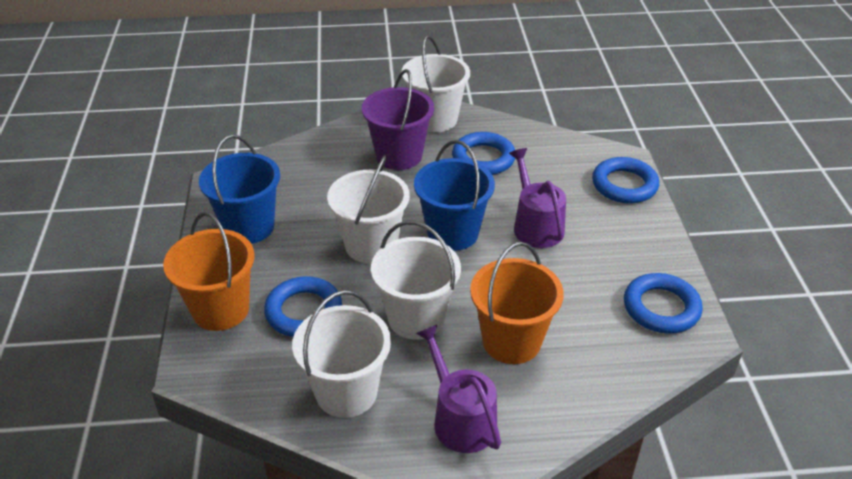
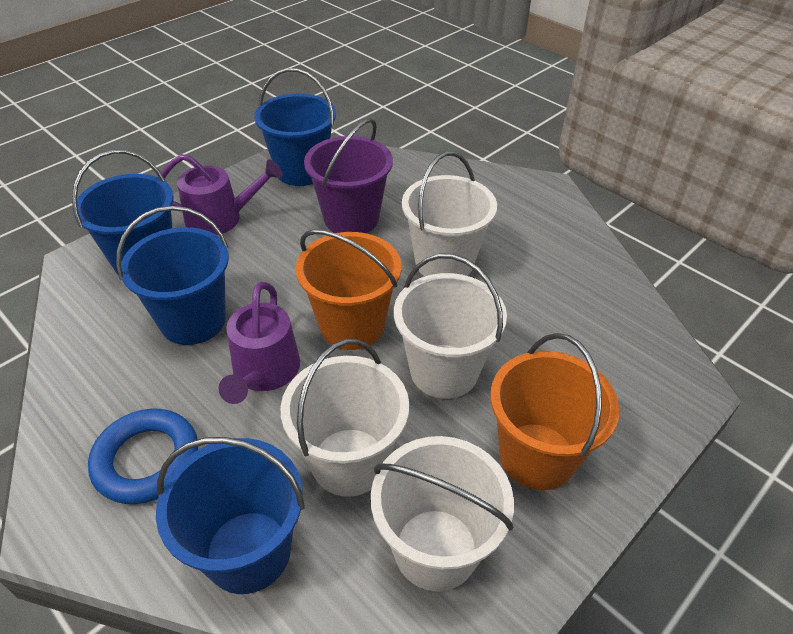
blue bucket: 2 -> 4
blue ring: 4 -> 1

